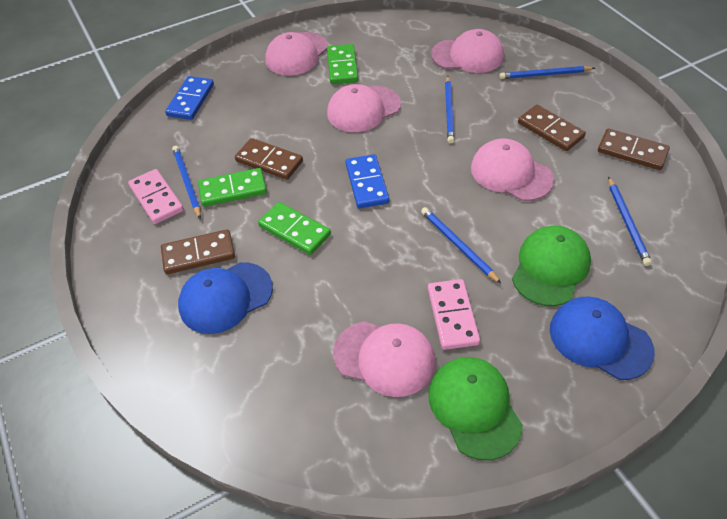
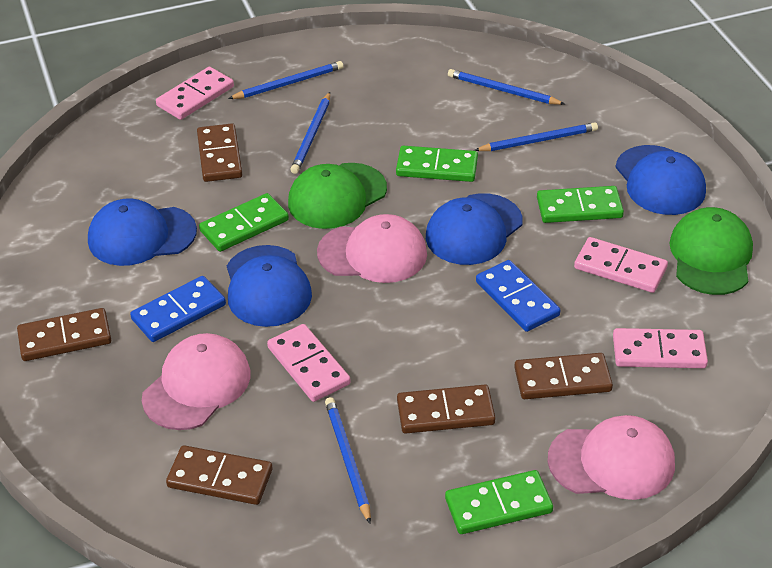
blue cap: 2 -> 4
brown domino: 4 -> 5
green domino: 3 -> 4
pink cap: 5 -> 3
pink domino: 2 -> 4

